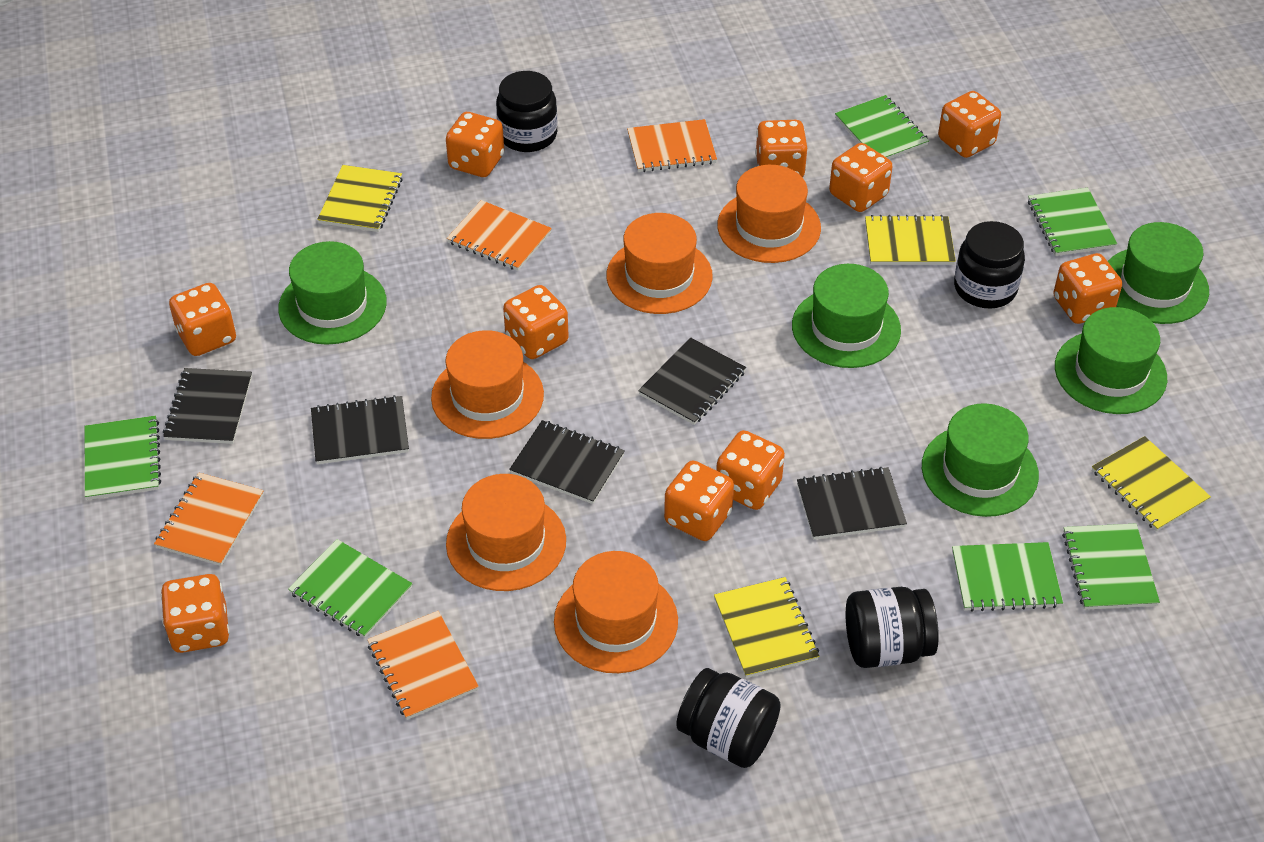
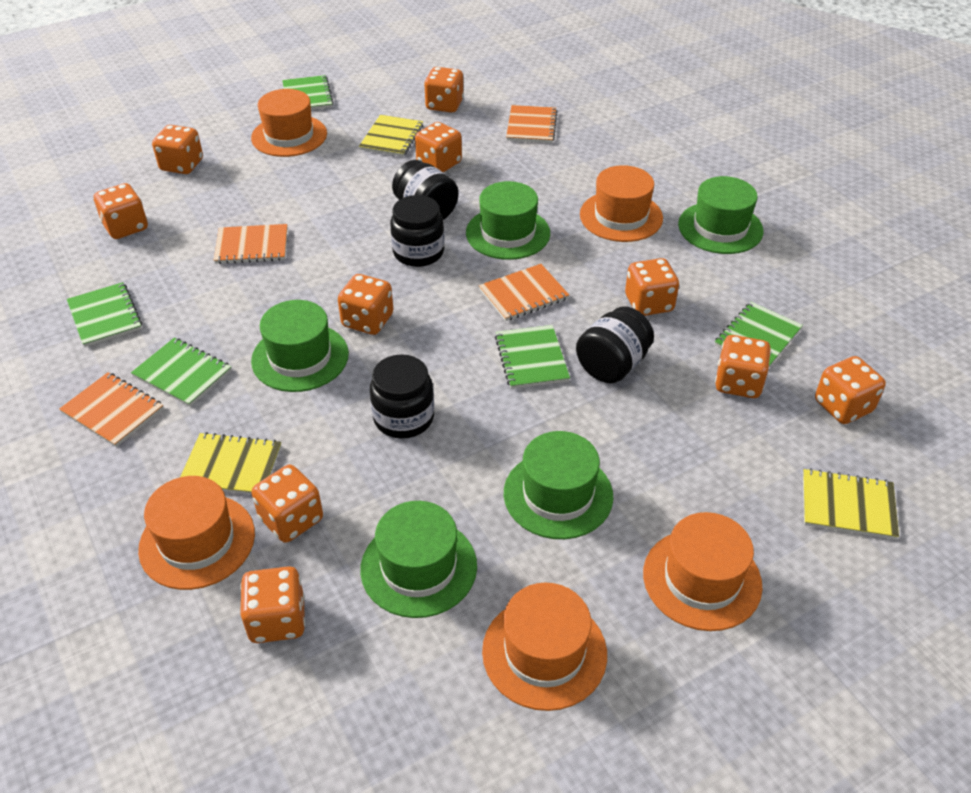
black notebook: 5 -> 0
green notebook: 6 -> 5
yellow notebook: 4 -> 3

